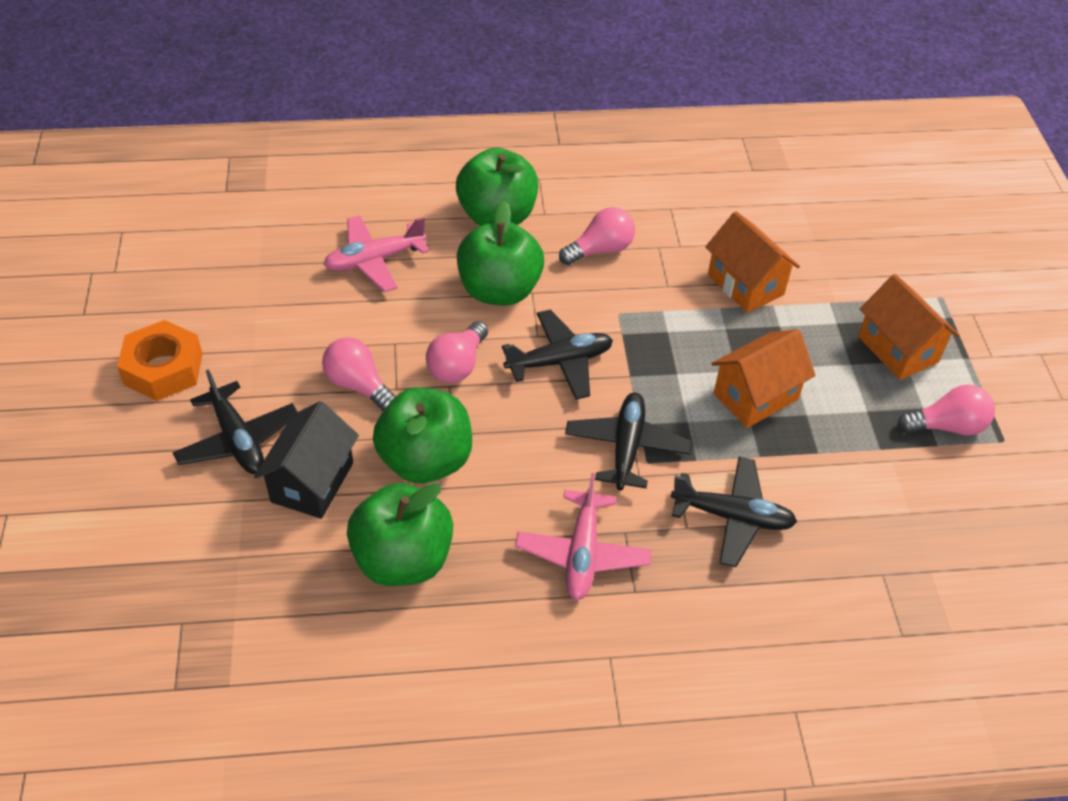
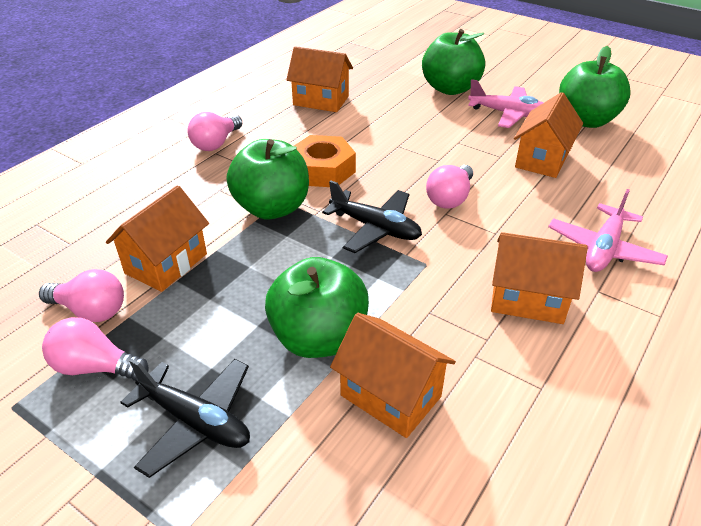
black house: 1 -> 0
black plane: 4 -> 2
orange house: 3 -> 5

